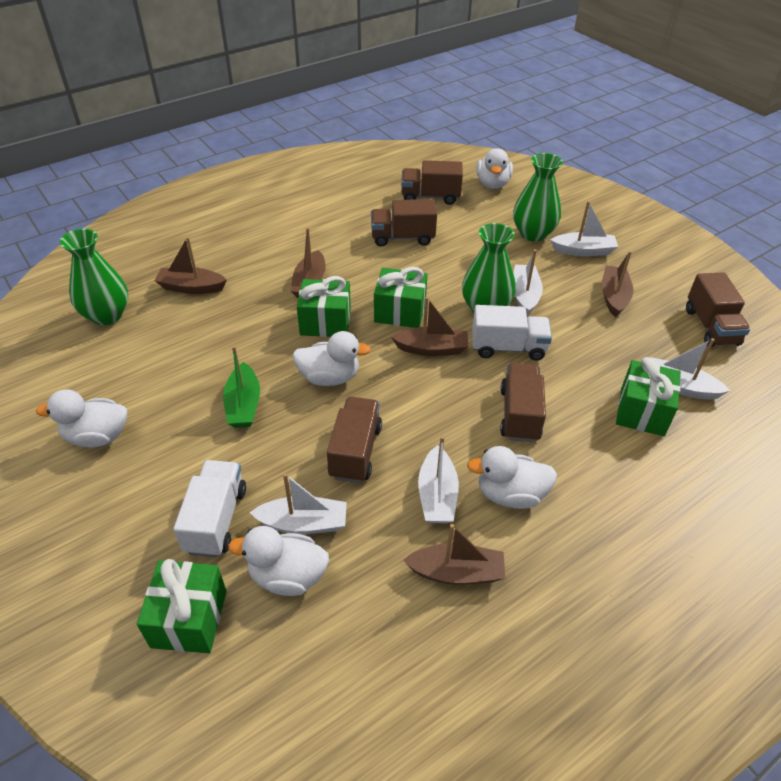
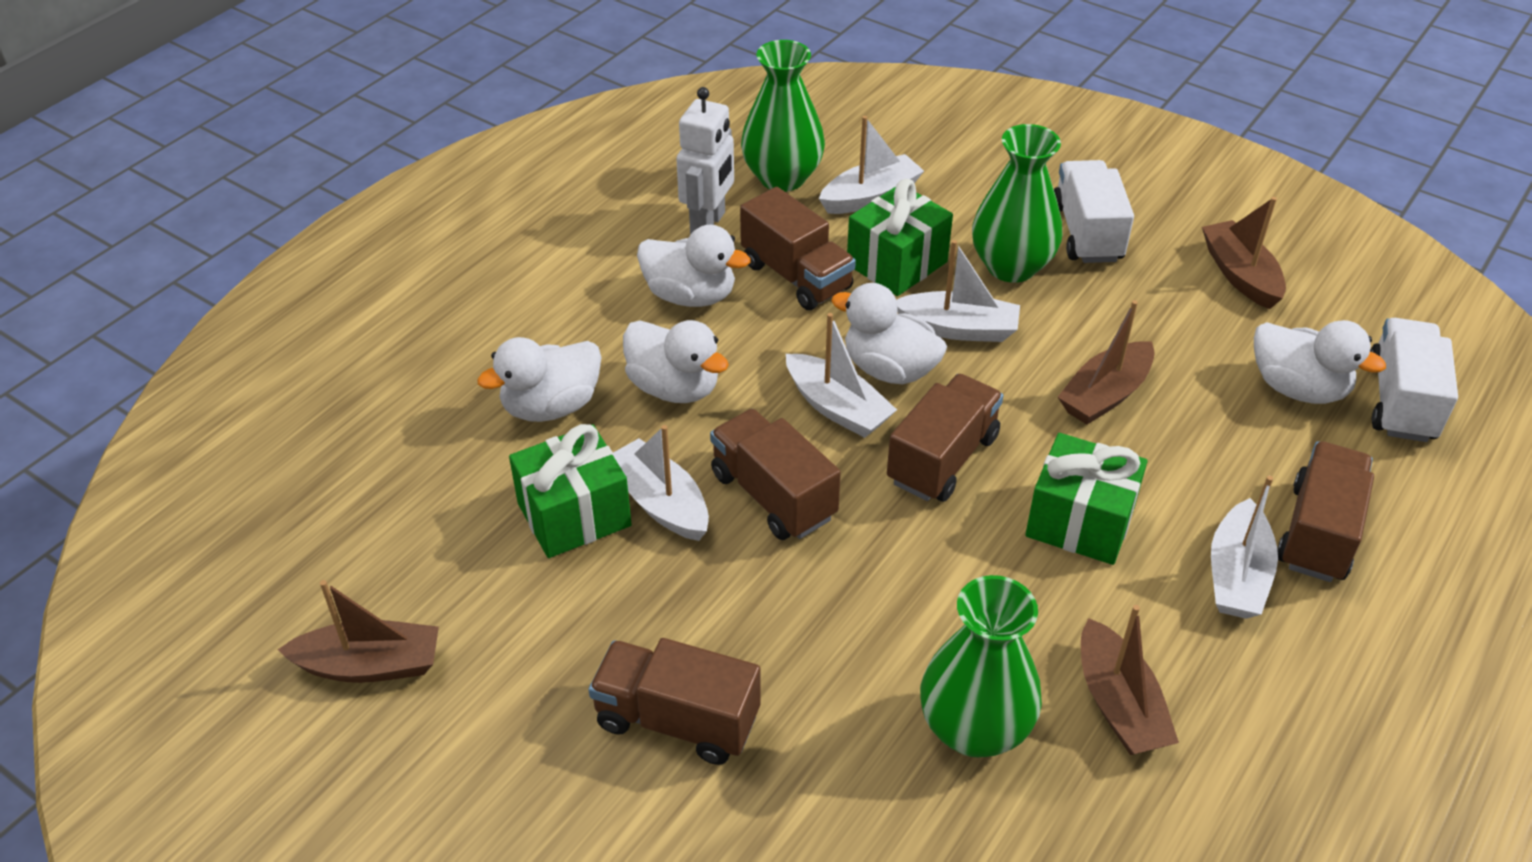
brown boat: 5 -> 4
green boat: 1 -> 0
green gift: 4 -> 3
white robot: 0 -> 1

